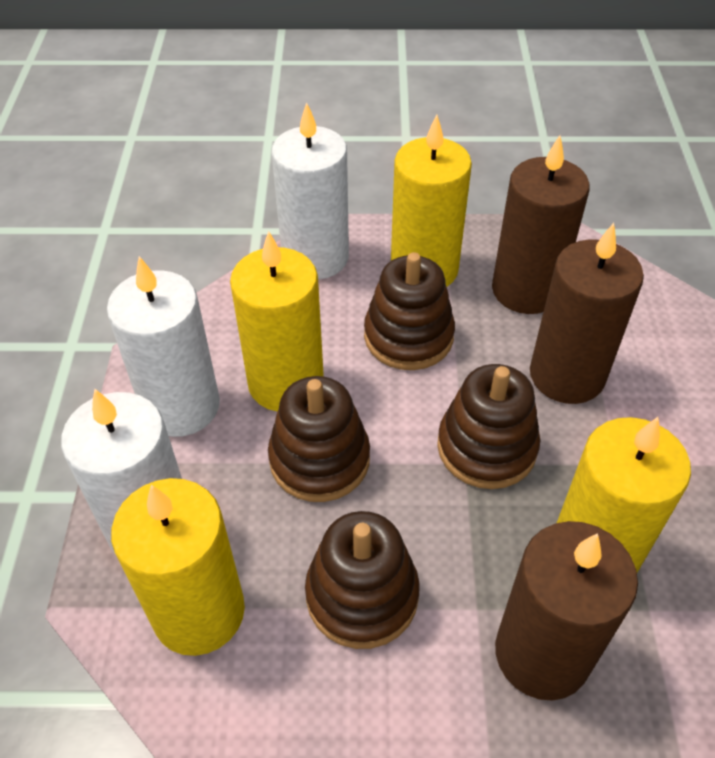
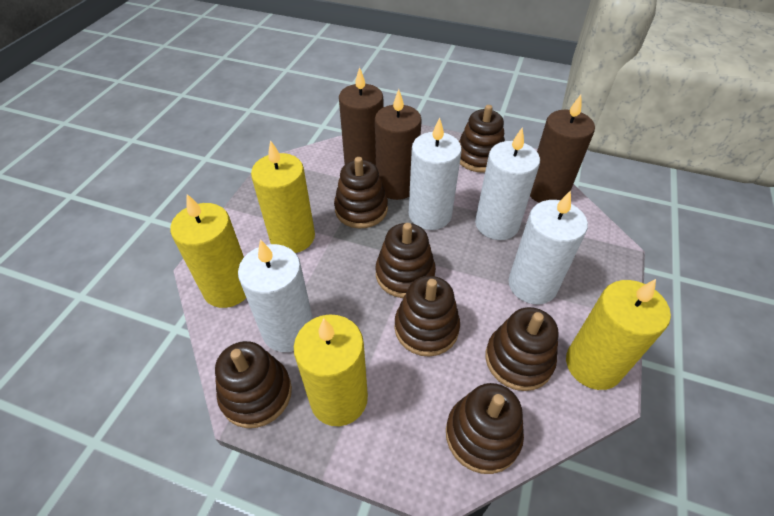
brown stacking toy: 4 -> 7
white candle: 3 -> 4

